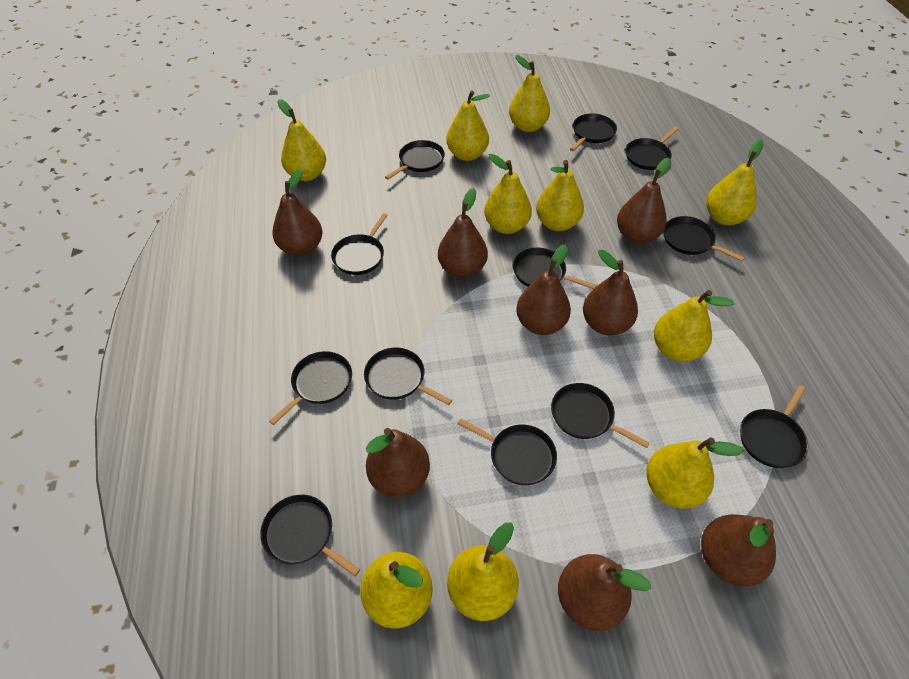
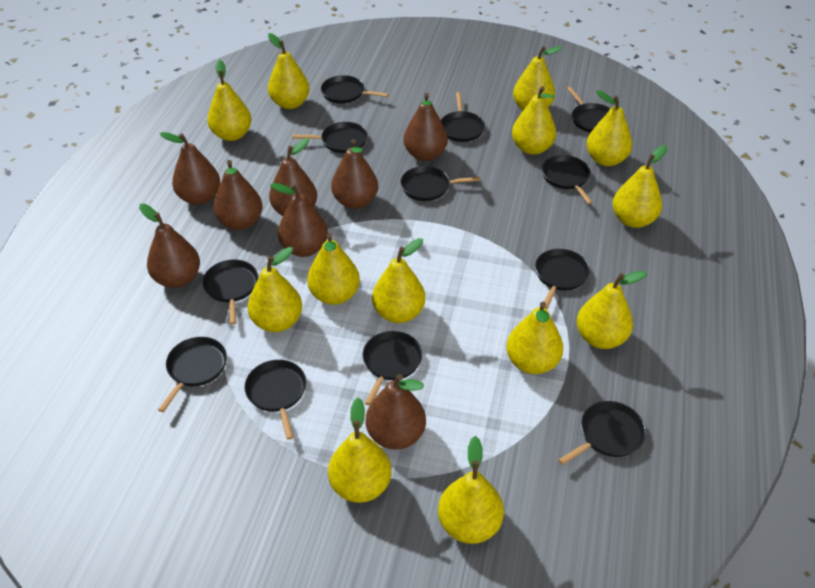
yellow pear: 10 -> 13

